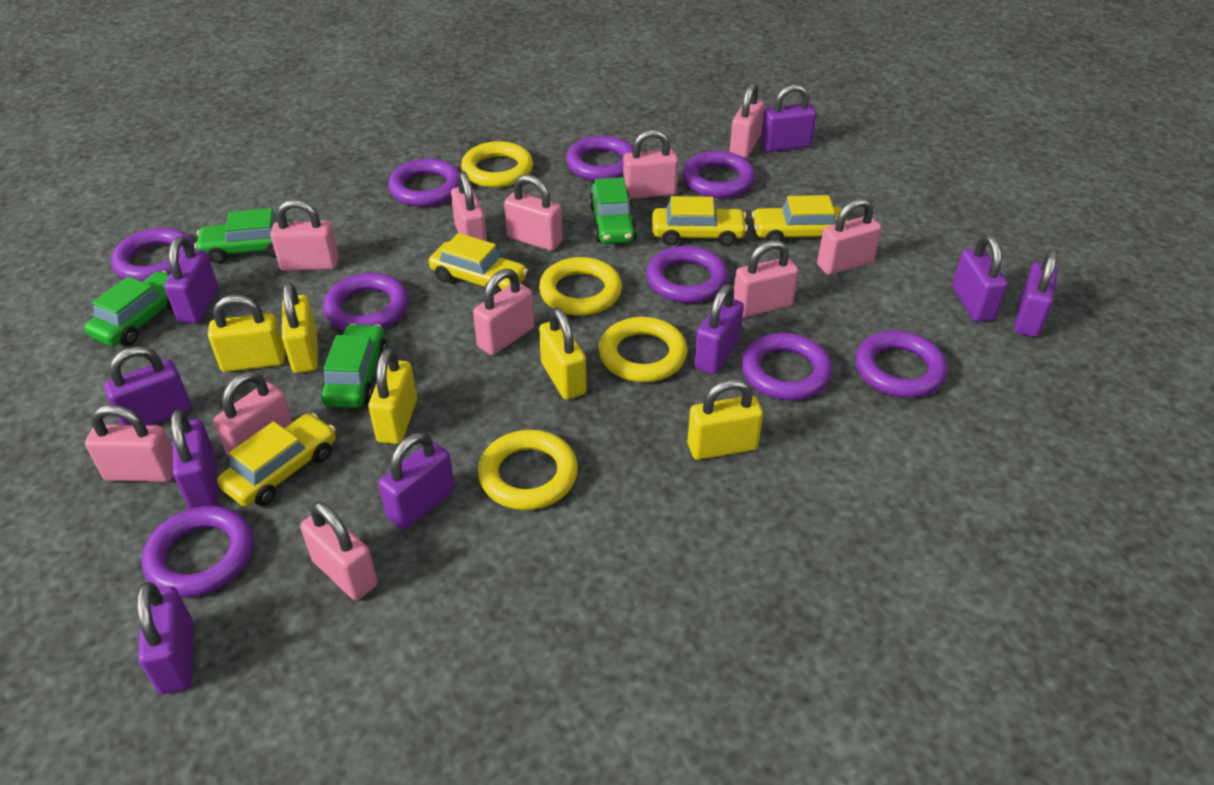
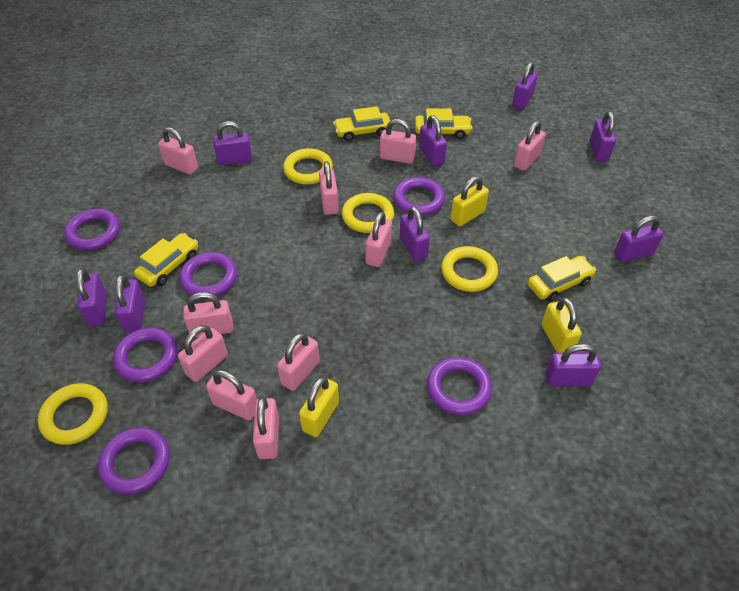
green car: 4 -> 0
pink padlock: 11 -> 10
purple ring: 9 -> 6
yellow padlock: 5 -> 3

